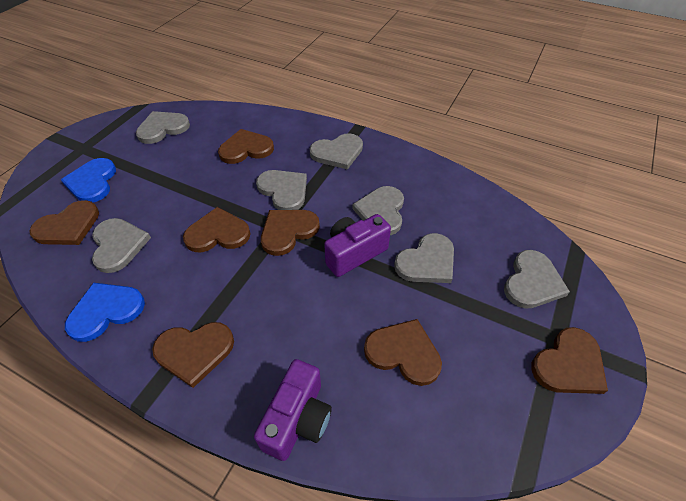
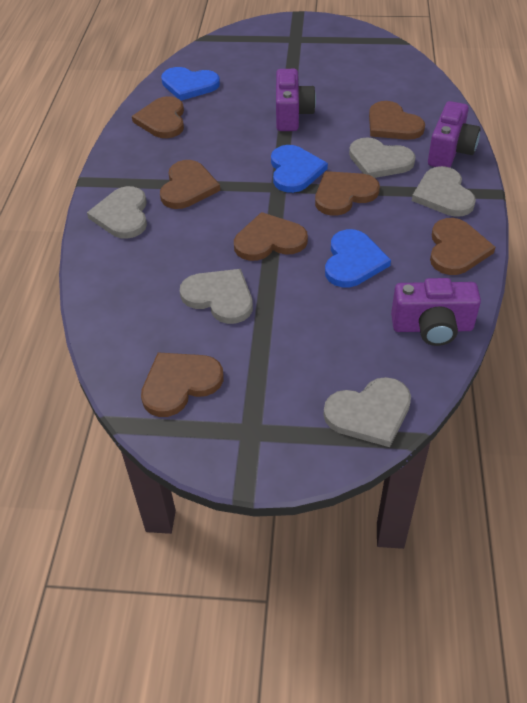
blue heart: 2 -> 3
grey heart: 7 -> 5
purple camera: 2 -> 3

